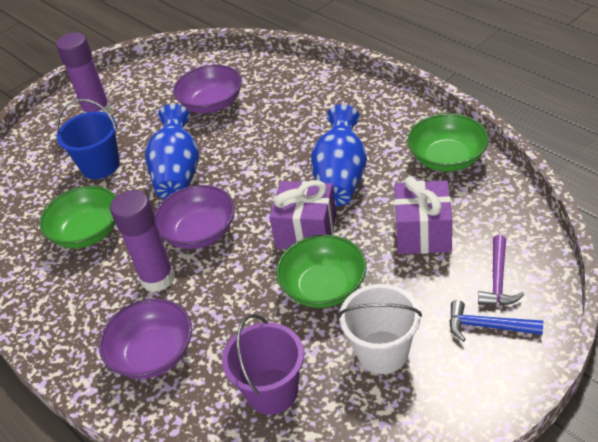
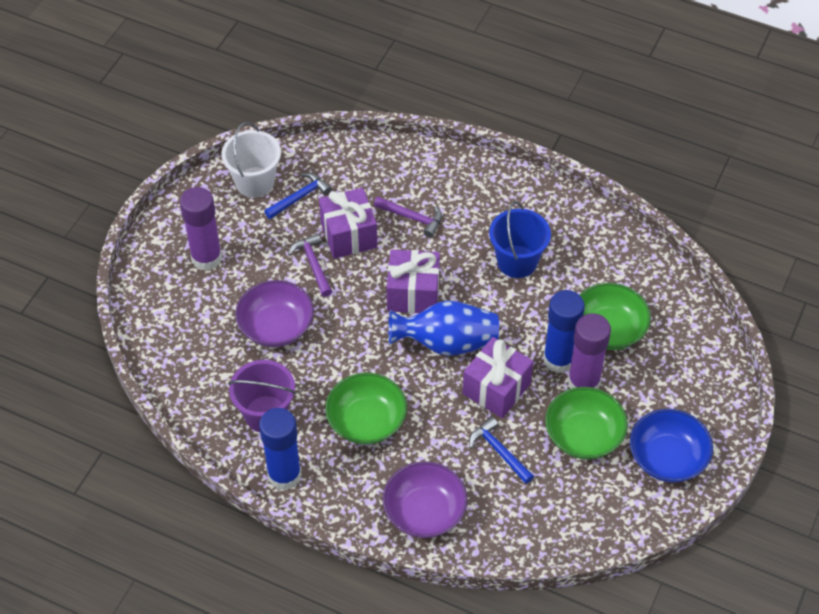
blue bowl: 0 -> 1
blue glue stick: 0 -> 2
blue hammer: 1 -> 2
blue vase: 2 -> 1
purple bowl: 3 -> 2
purple gift: 2 -> 3
purple hammer: 1 -> 2

